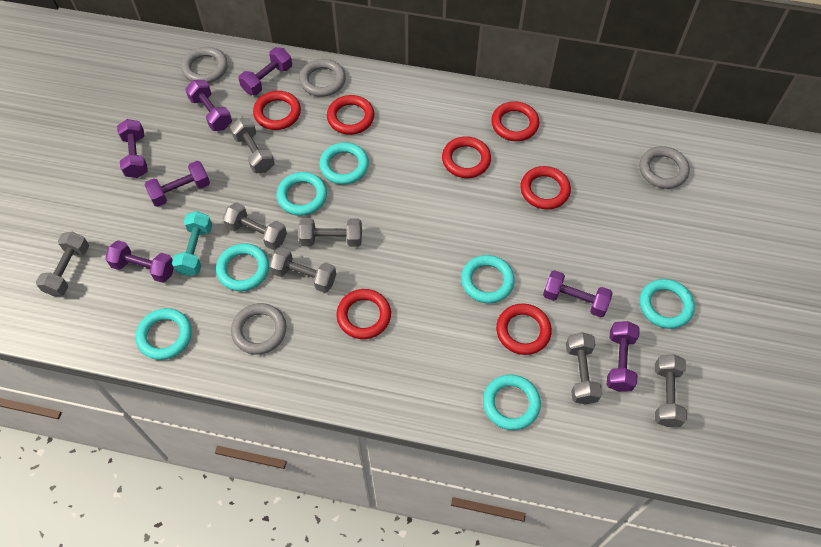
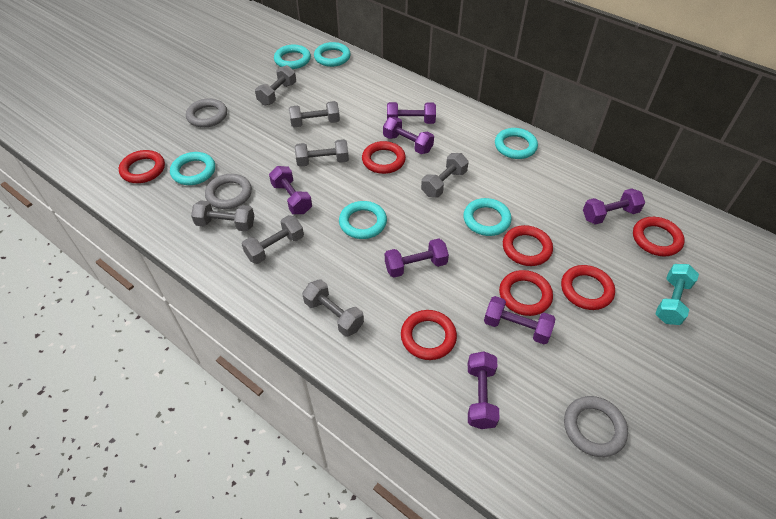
grey ring: 4 -> 3
turquoise ring: 7 -> 6

